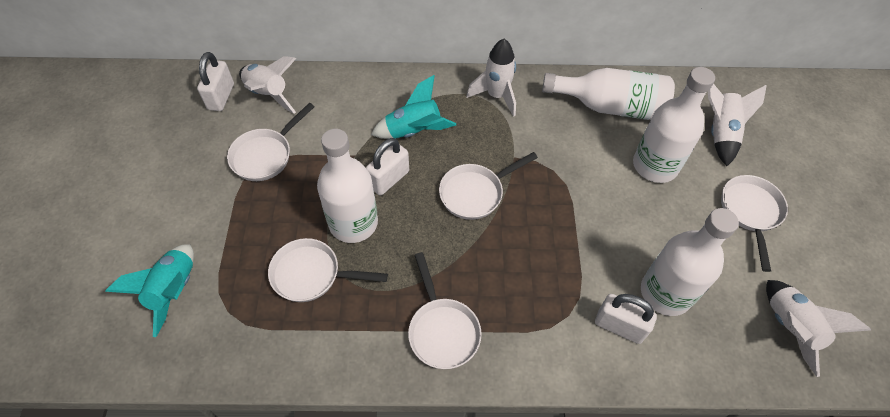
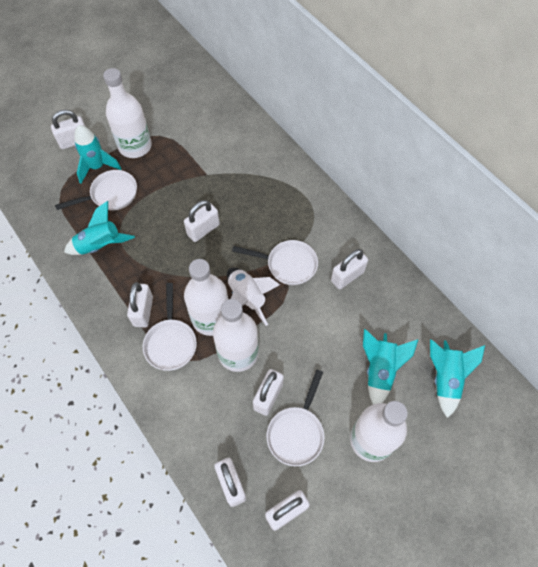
turquoise rocket: 2 -> 4
white padlock: 3 -> 7
white pan: 5 -> 4
white rocket: 4 -> 1

